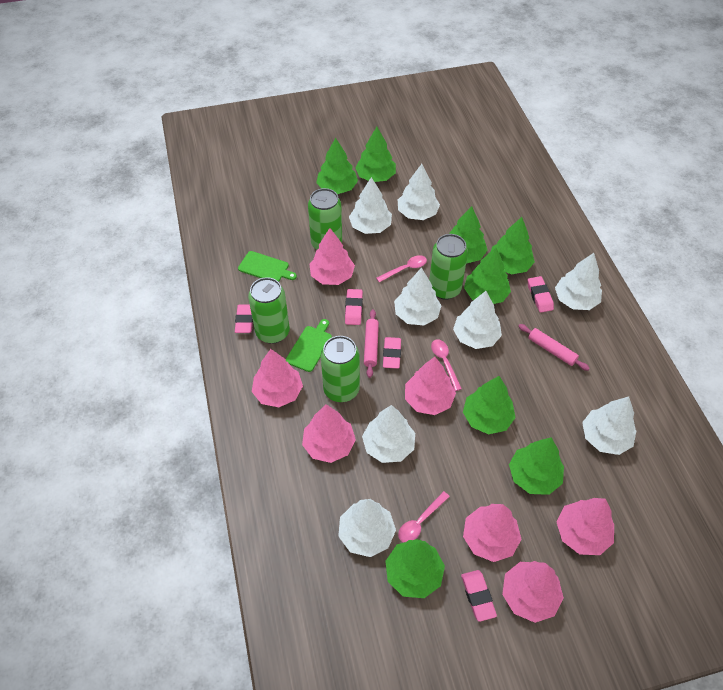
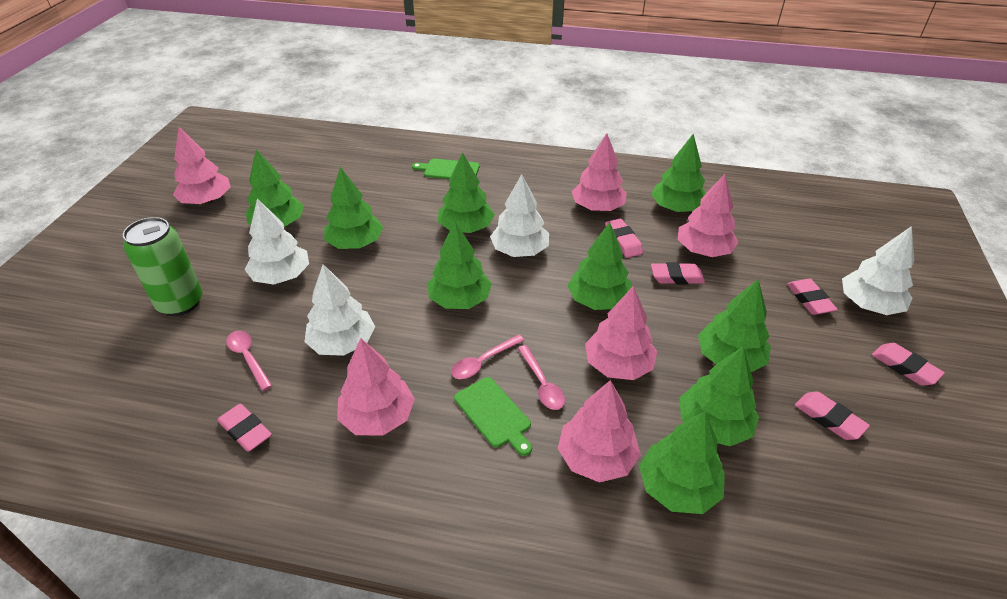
green can: 4 -> 1
green tree: 8 -> 9
pink eraser: 5 -> 6
pink rolling pin: 2 -> 0
pink tree: 7 -> 6
white tree: 8 -> 4

